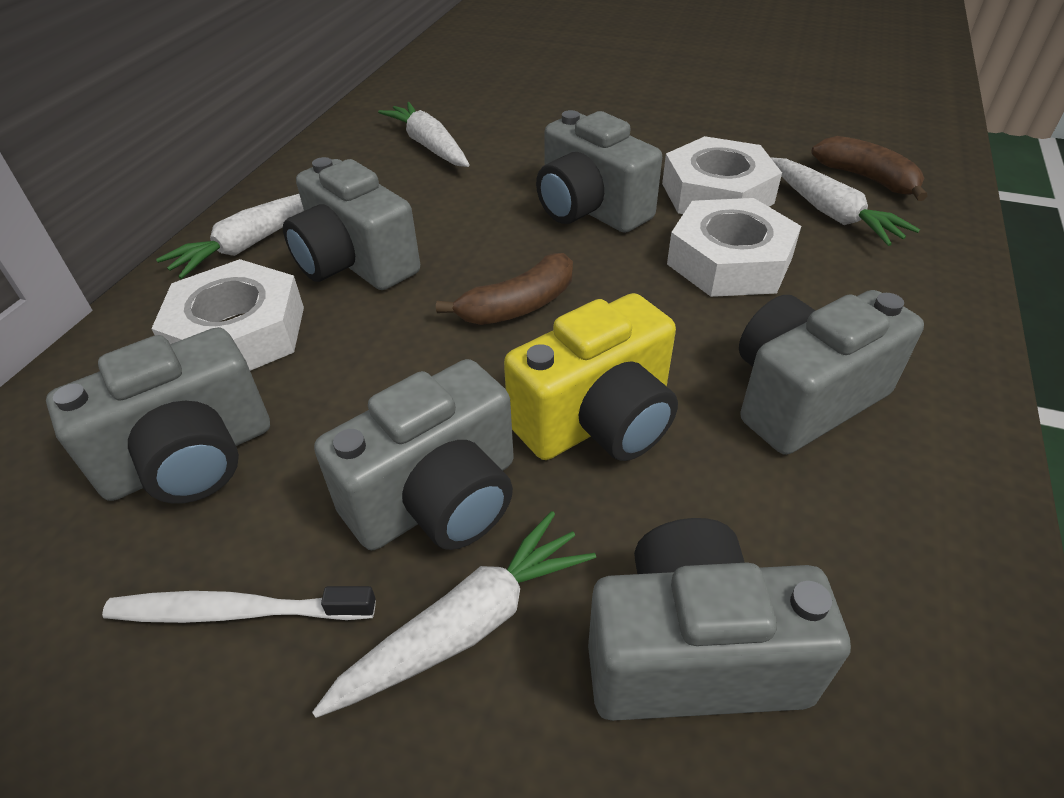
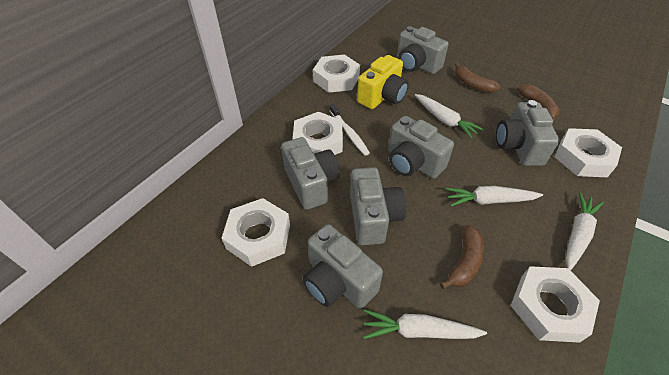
brown banana: 2 -> 3
white nut: 3 -> 5

